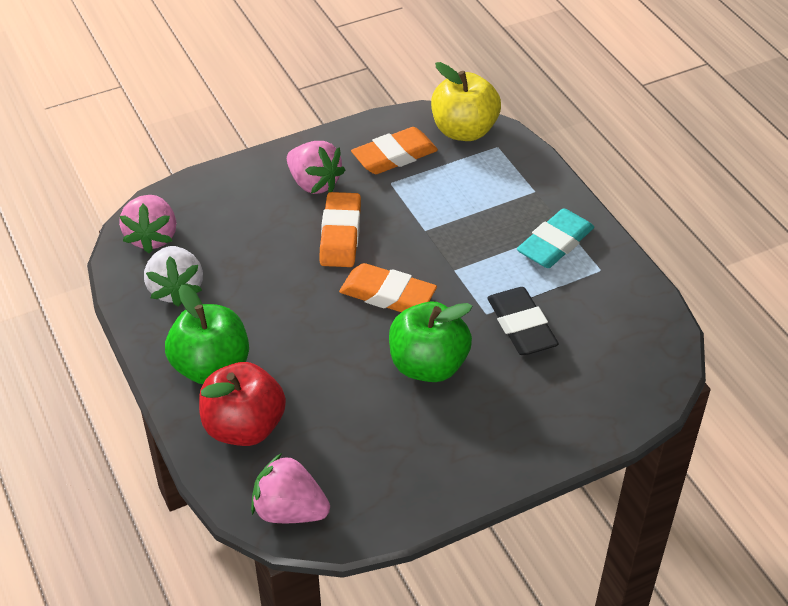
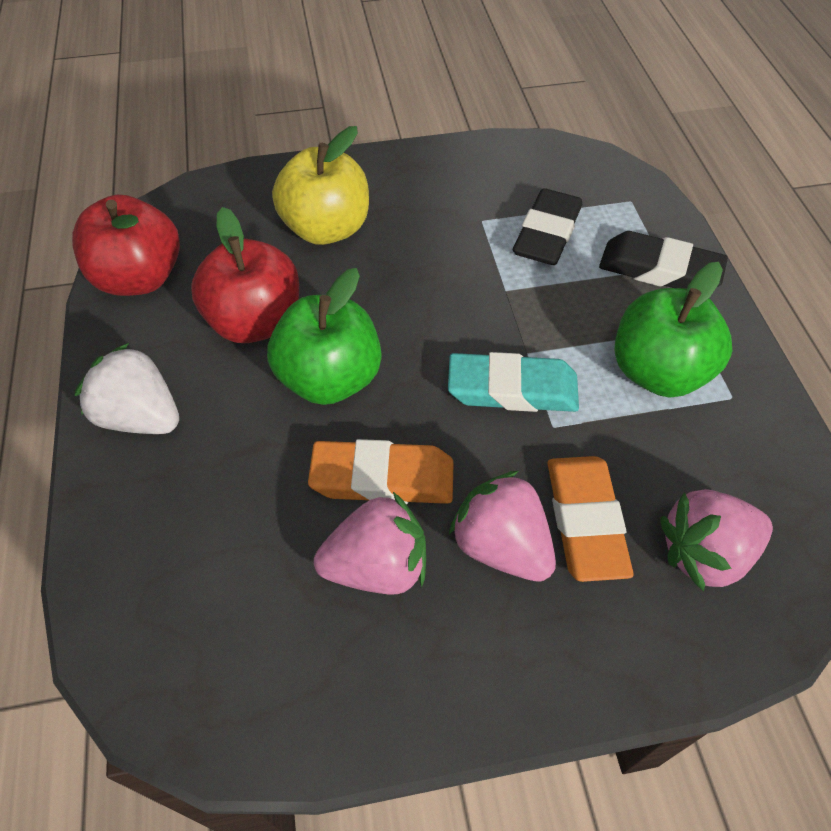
black eraser: 1 -> 2
orange eraser: 3 -> 2
red apple: 1 -> 2

